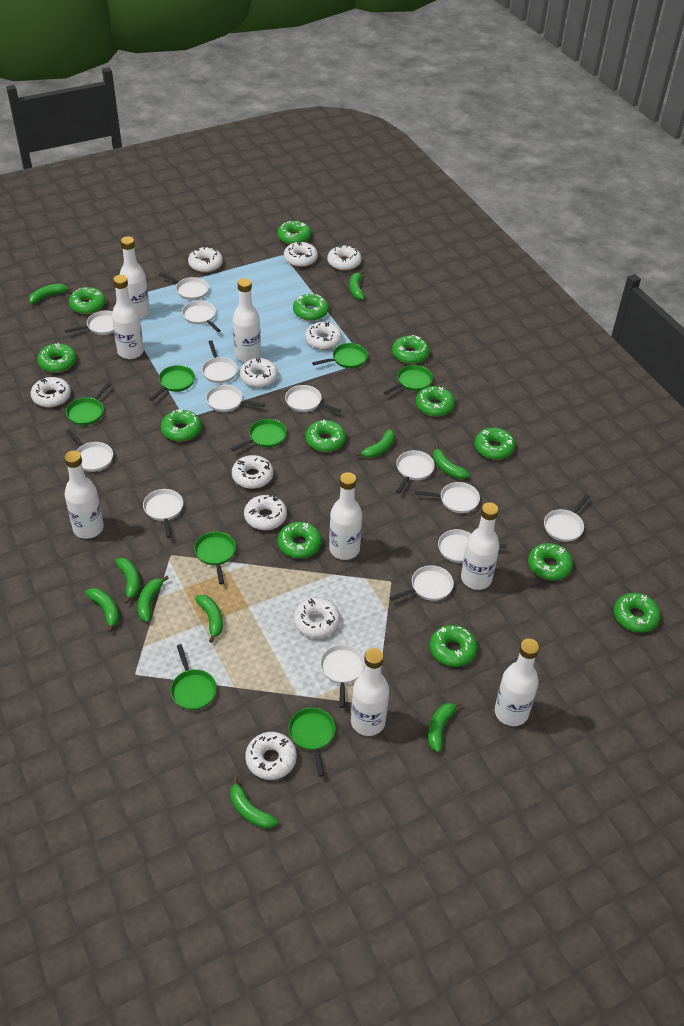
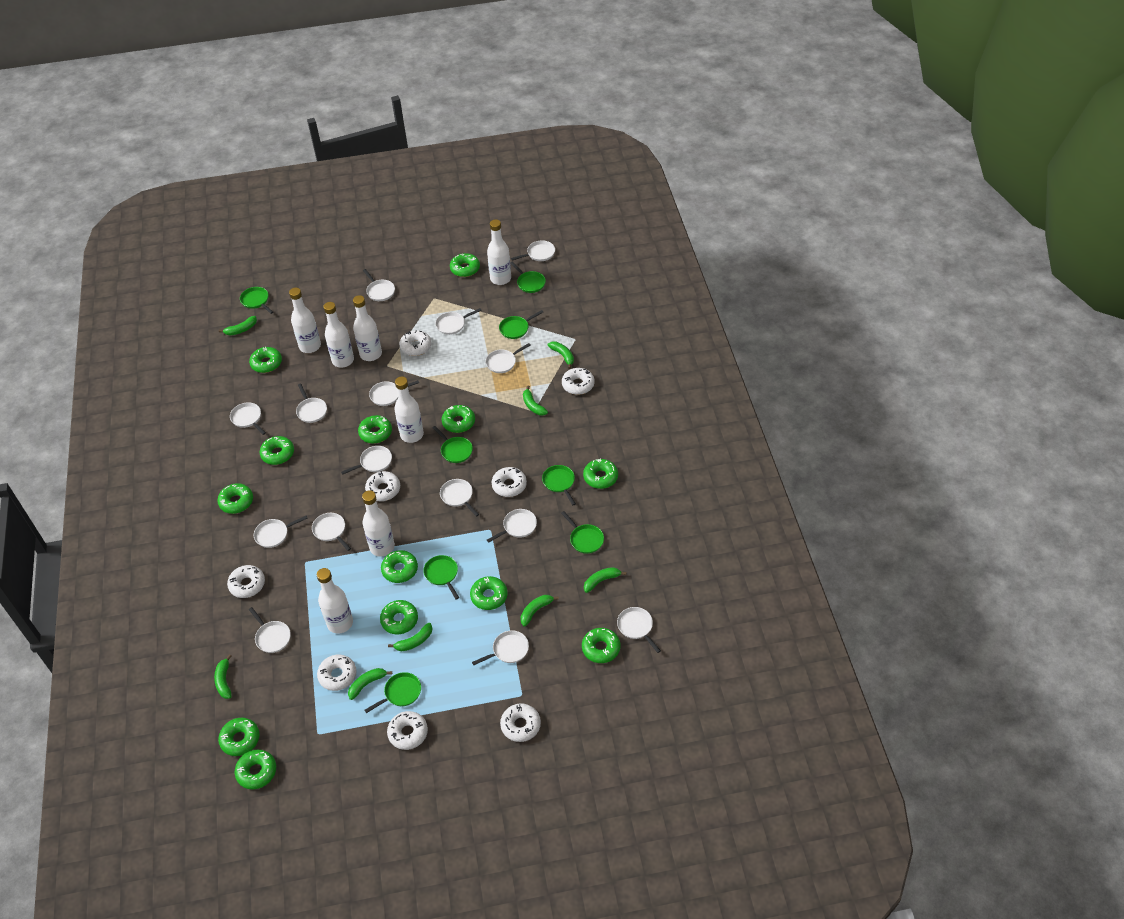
green banana: 10 -> 8
white bottle: 8 -> 7
white donut: 10 -> 8
white pan: 14 -> 15

